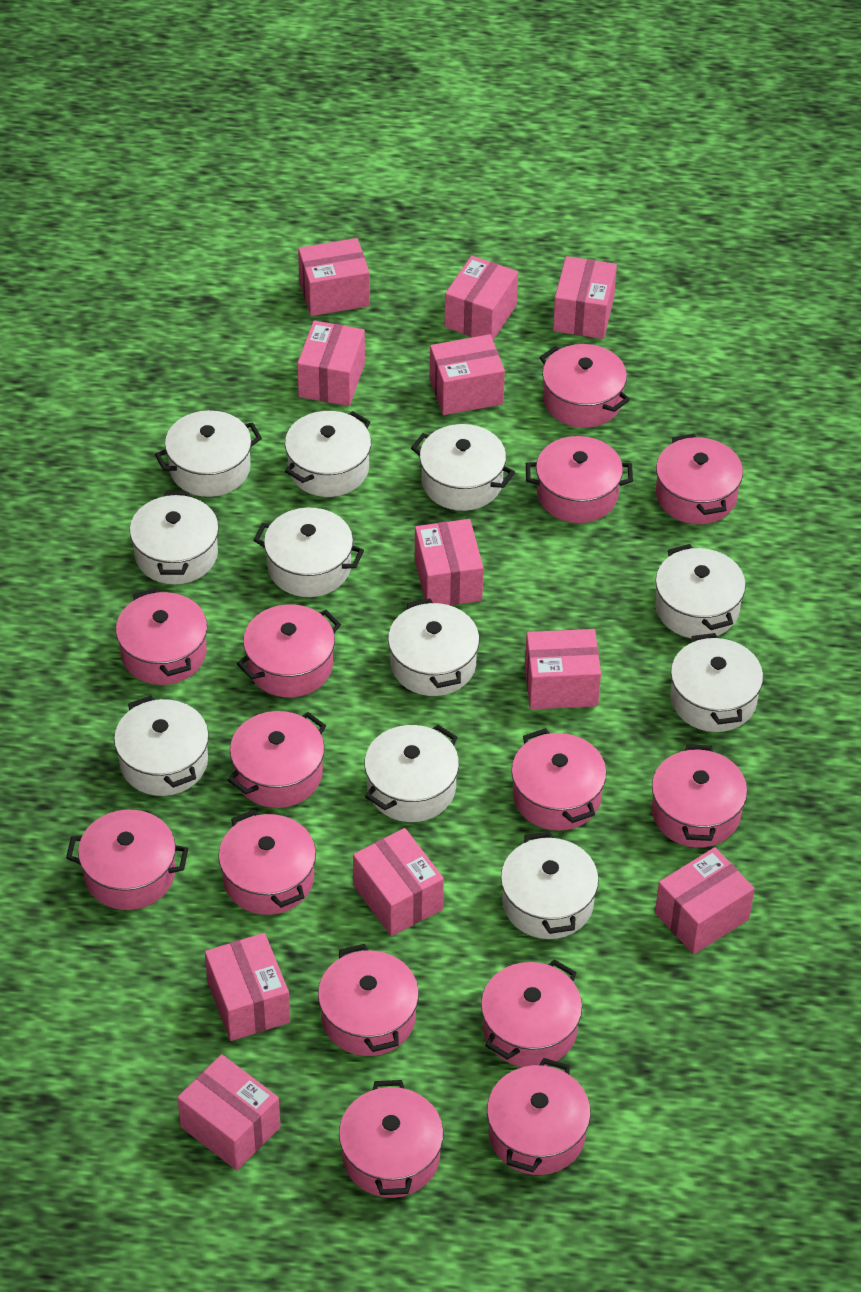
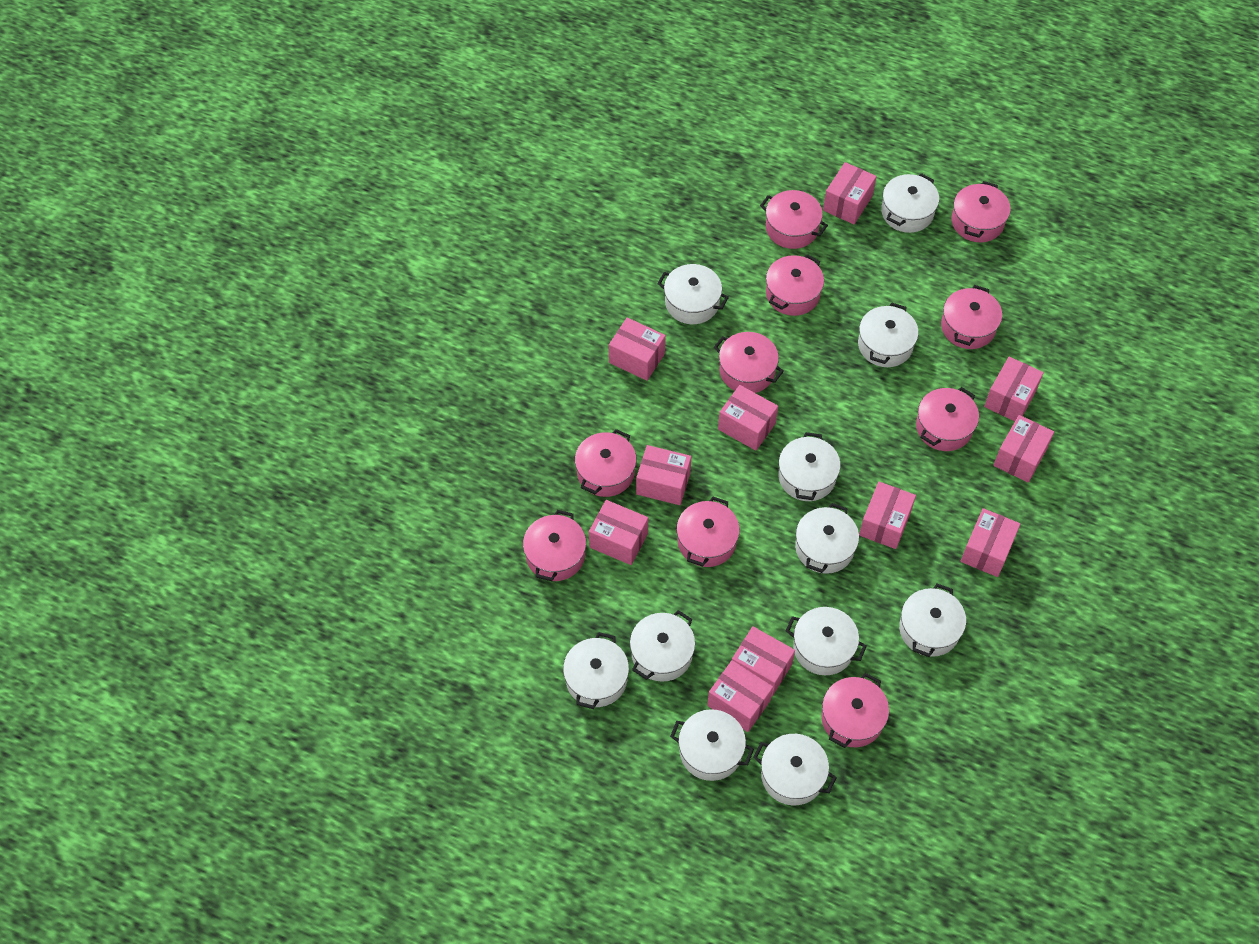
pink pot: 14 -> 10

